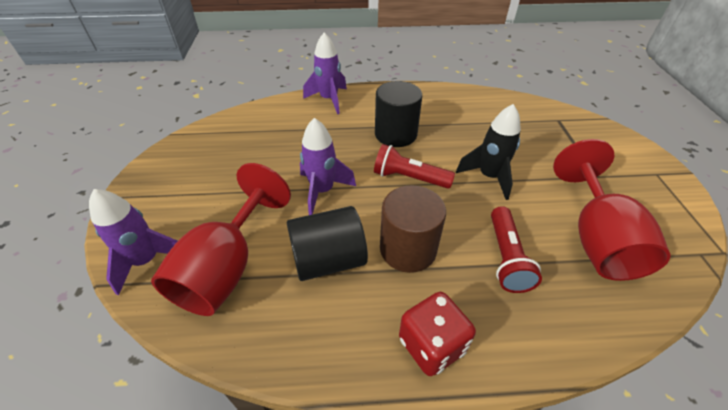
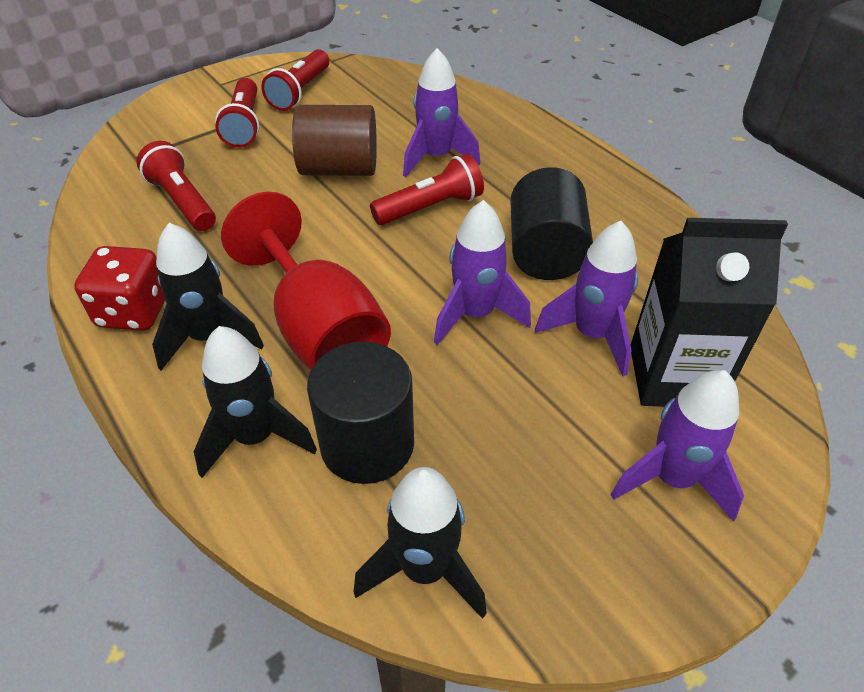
black carton: 0 -> 1
black rocket: 1 -> 3
purple rocket: 3 -> 4
red flashlight: 2 -> 4
red goblet: 2 -> 1

